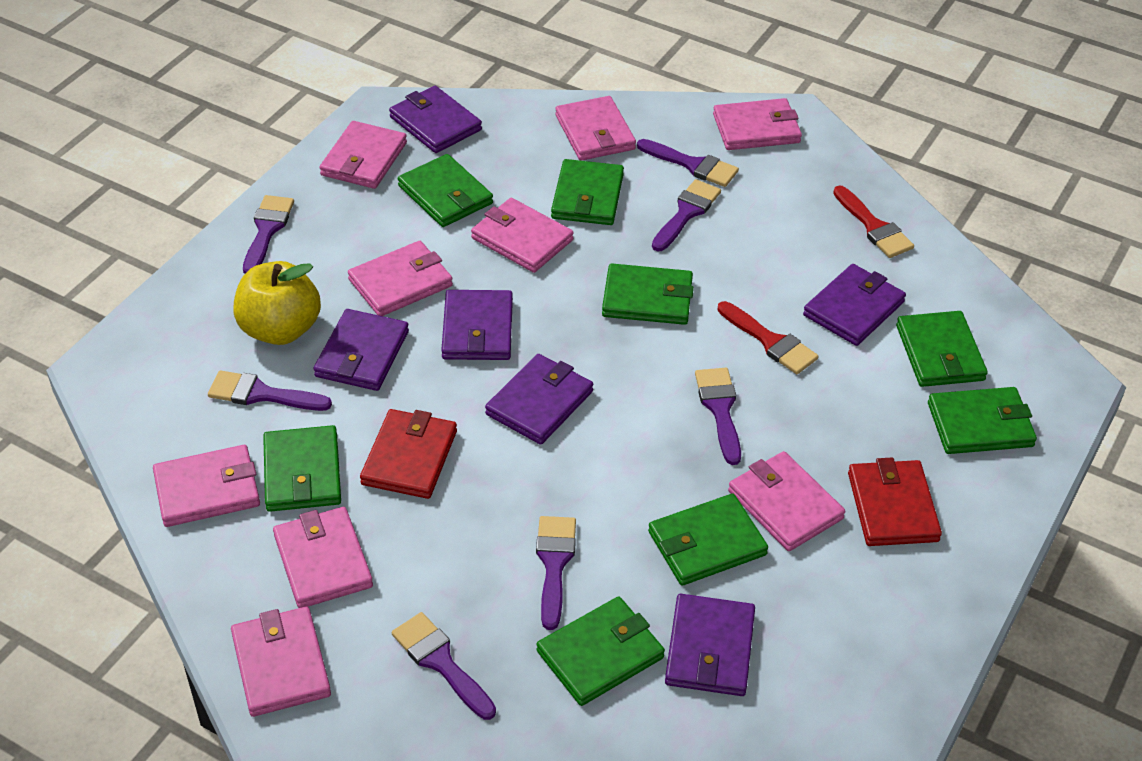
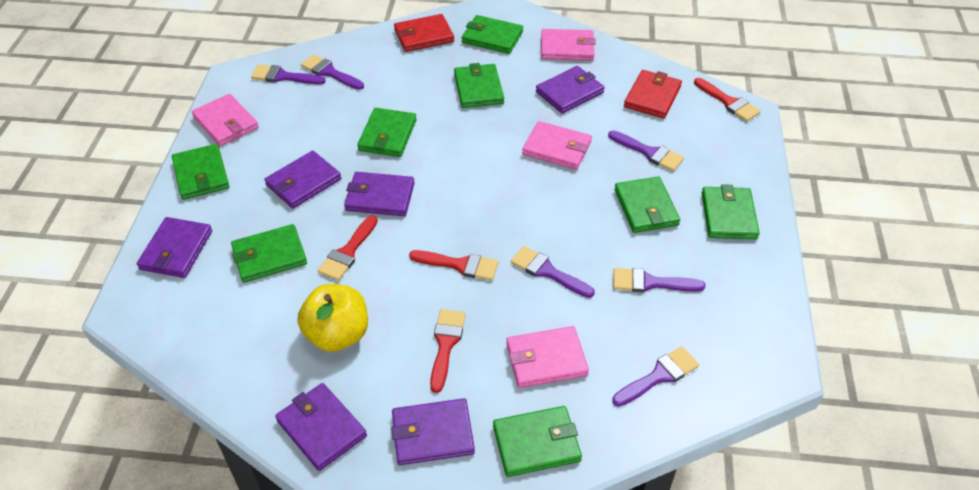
pink wallet: 9 -> 4
purple brush: 7 -> 6
red brush: 2 -> 4

